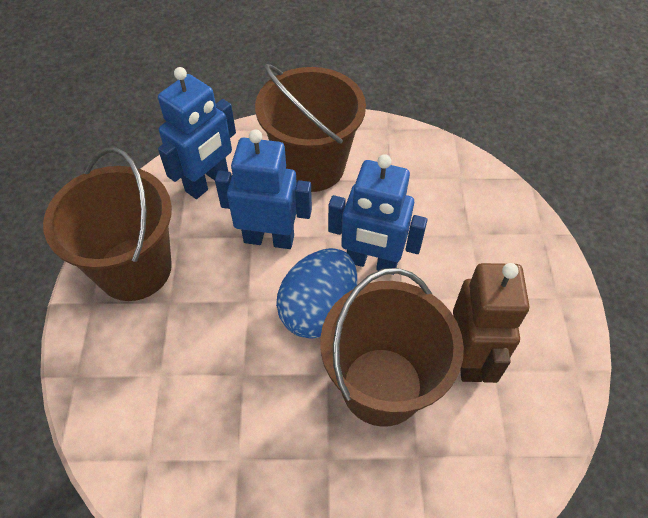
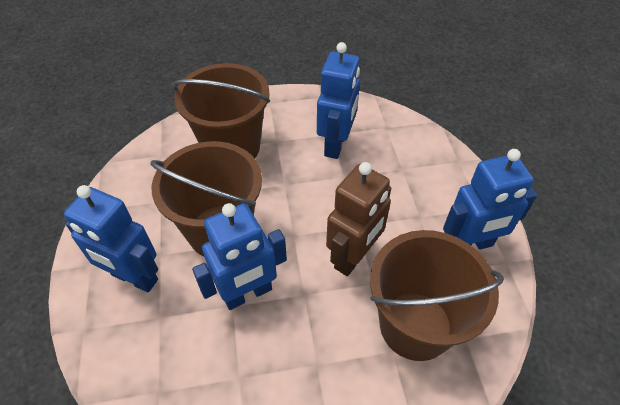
blue egg: 1 -> 0
blue robot: 3 -> 4

